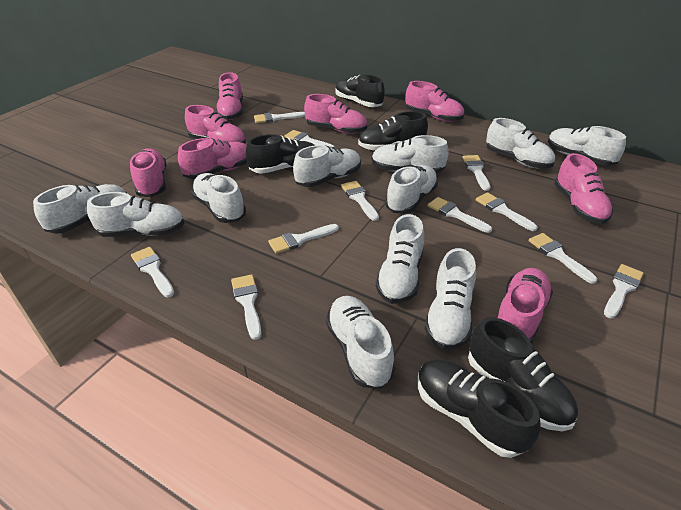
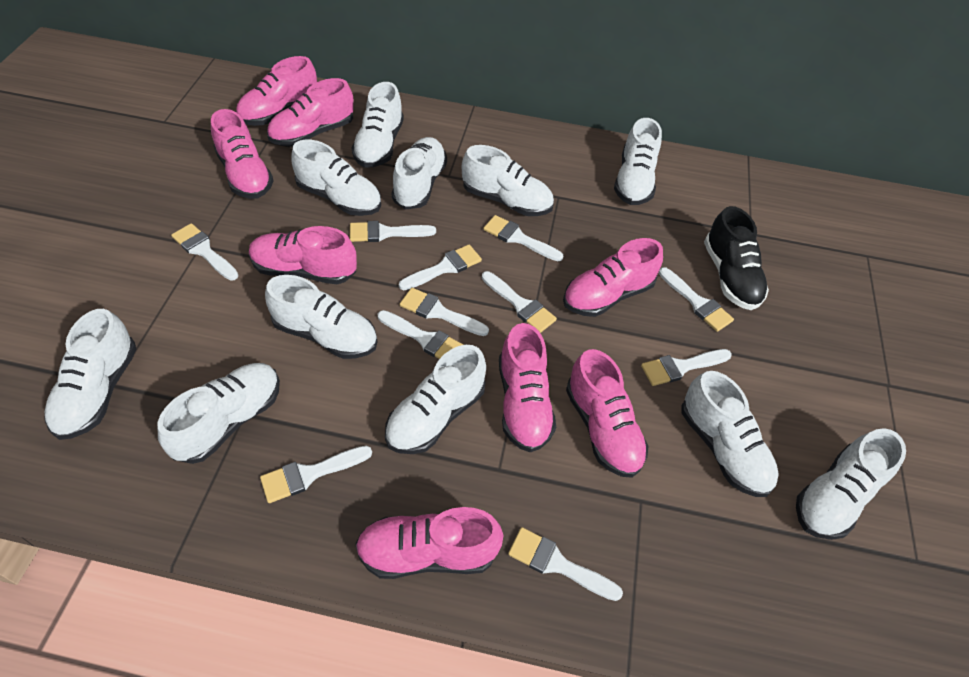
black shoe: 5 -> 1

